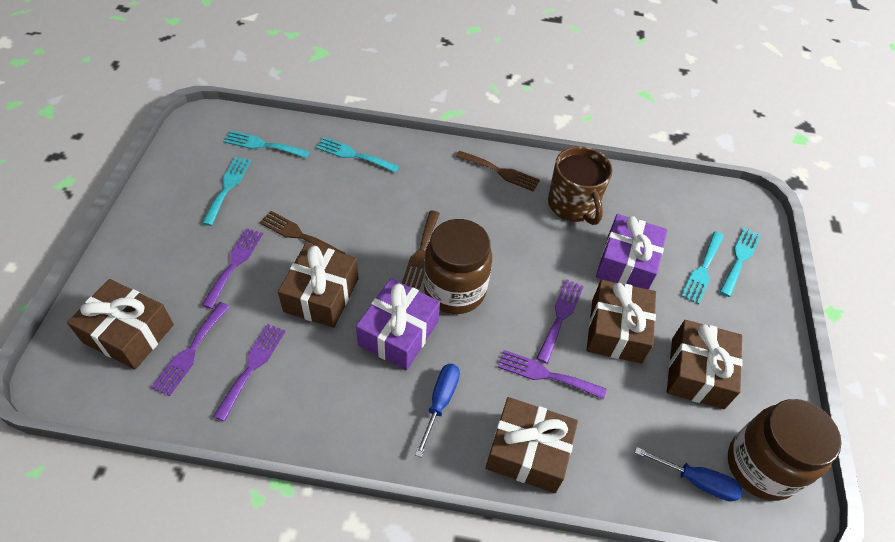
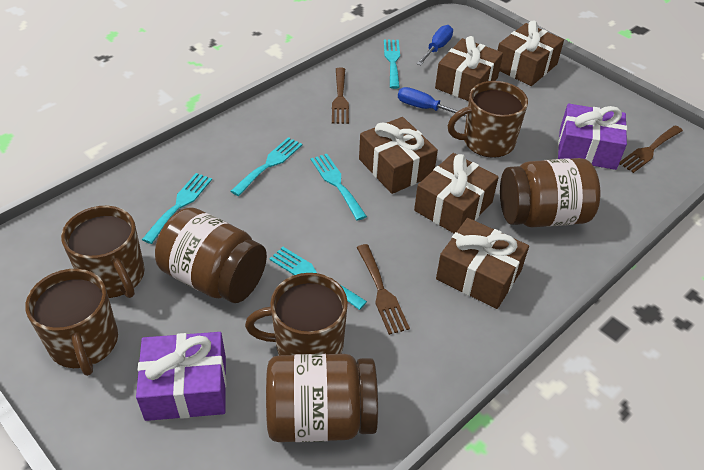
brown jar: 2 -> 3
brown mug: 1 -> 4
purple fork: 5 -> 0

